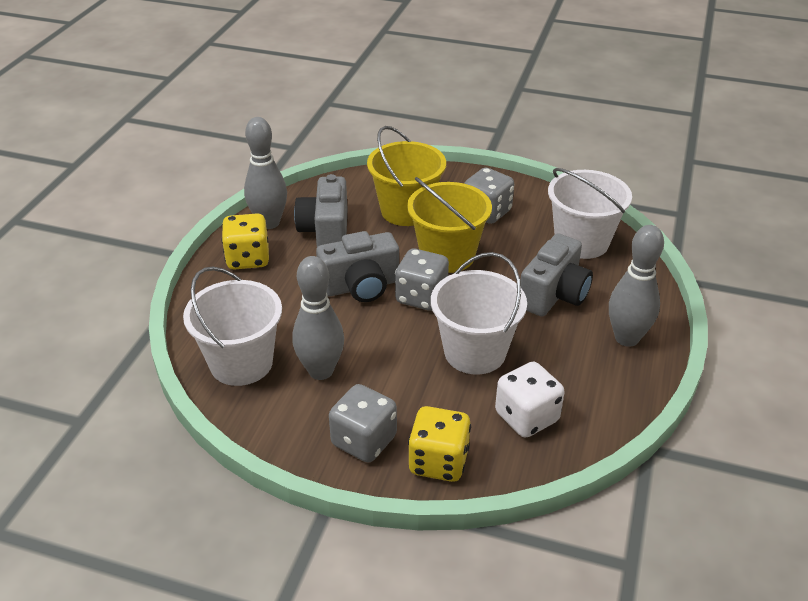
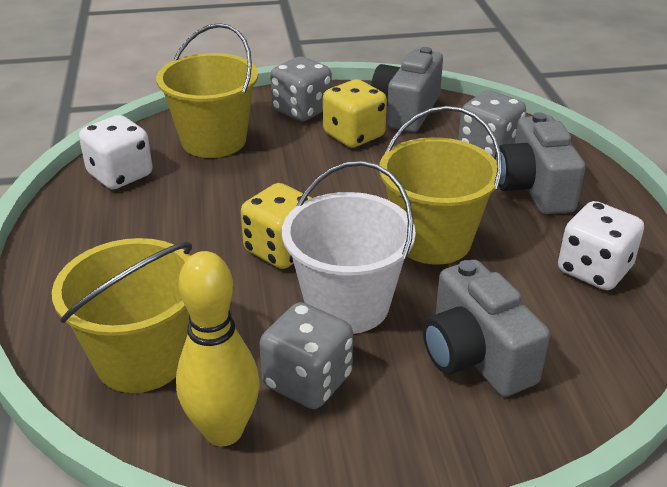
grey bowling pin: 3 -> 0
white bucket: 3 -> 1
white dice: 1 -> 2
yellow bowling pin: 0 -> 1
yellow bucket: 2 -> 3

